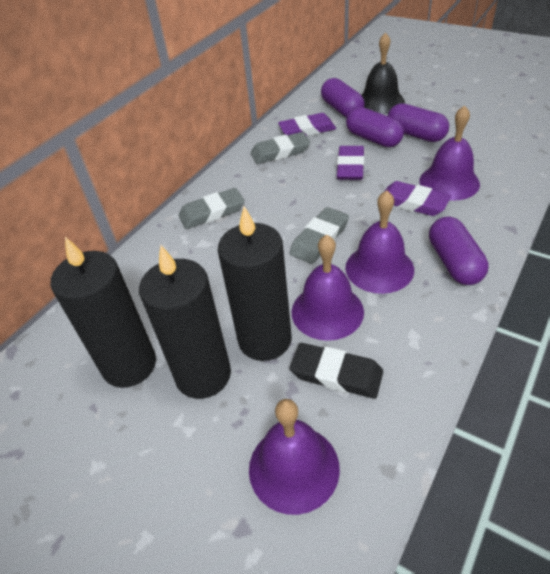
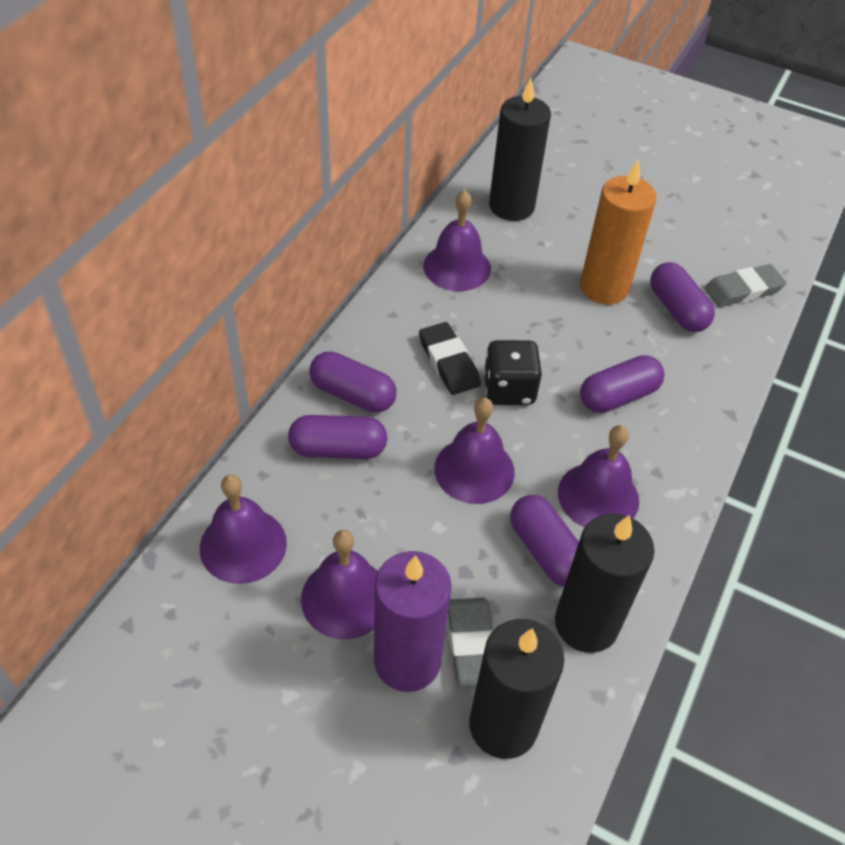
black bell: 1 -> 0
black dice: 0 -> 1
grey eraser: 3 -> 2
orange candle: 0 -> 1
purple bell: 4 -> 5
purple candle: 0 -> 1
purple capsule: 4 -> 5
purple eraser: 3 -> 0

